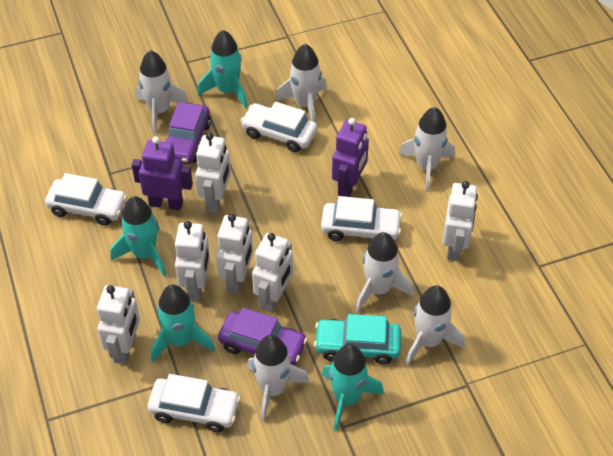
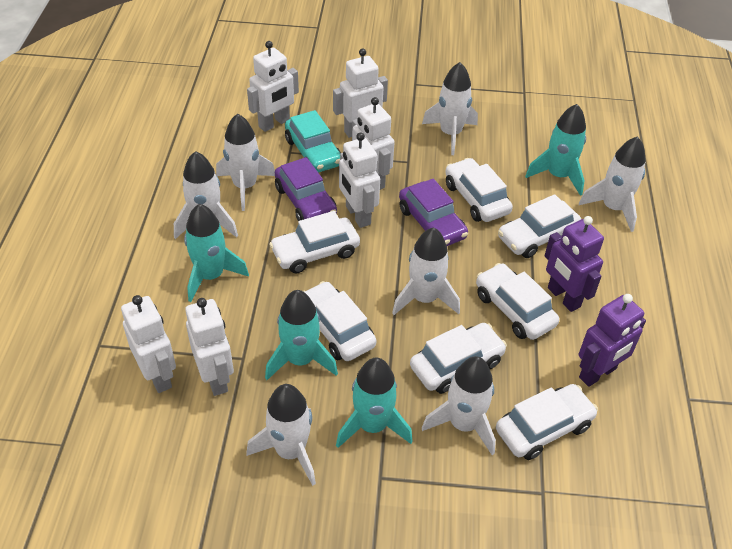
white car: 4 -> 7
white rocket: 6 -> 7

